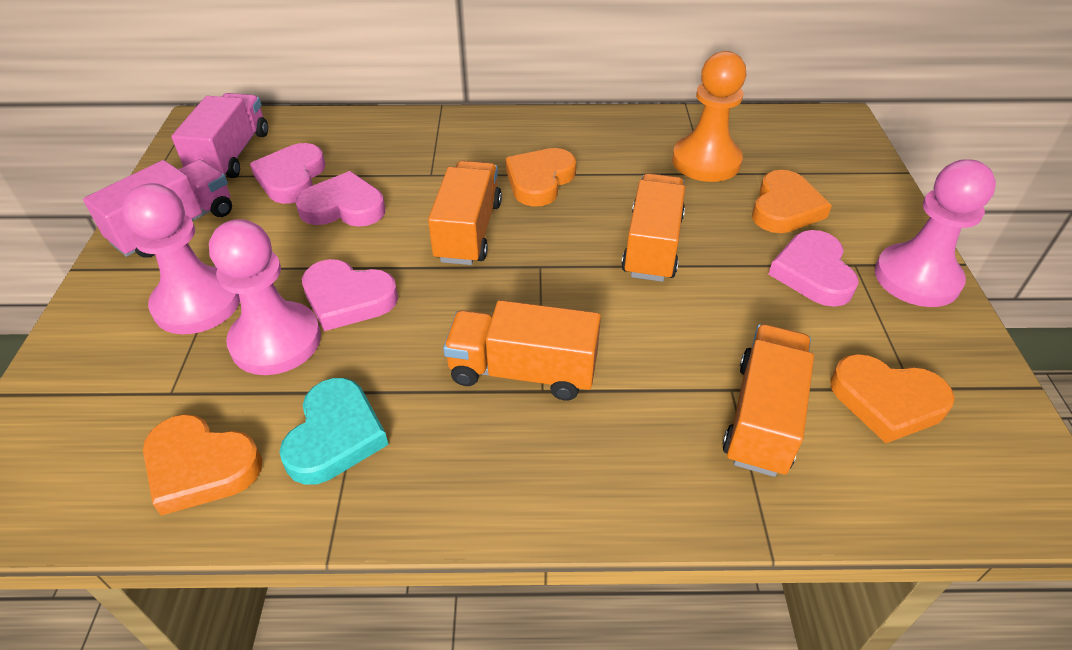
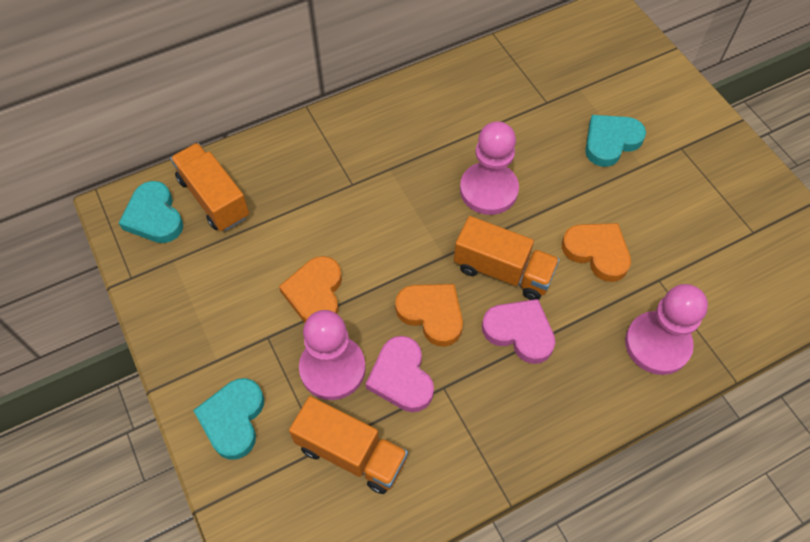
orange heart: 4 -> 3
orange pawn: 1 -> 0
orange truck: 4 -> 3
pink heart: 4 -> 2
pink truck: 2 -> 0
turquoise heart: 1 -> 3

